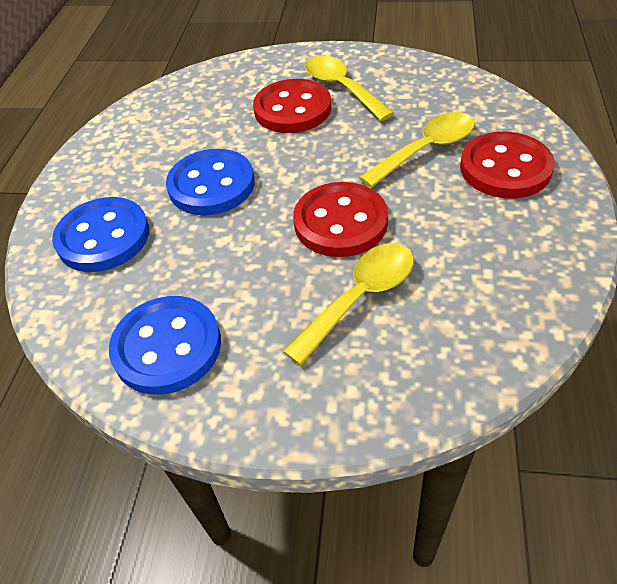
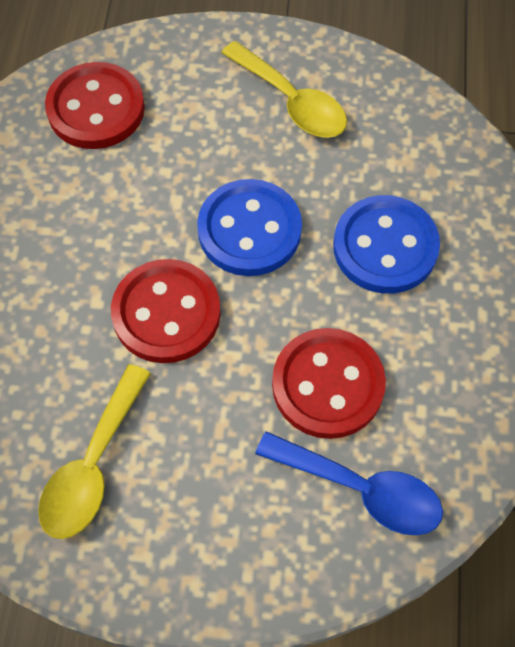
blue button: 3 -> 2
blue spoon: 0 -> 1
yellow spoon: 3 -> 2

